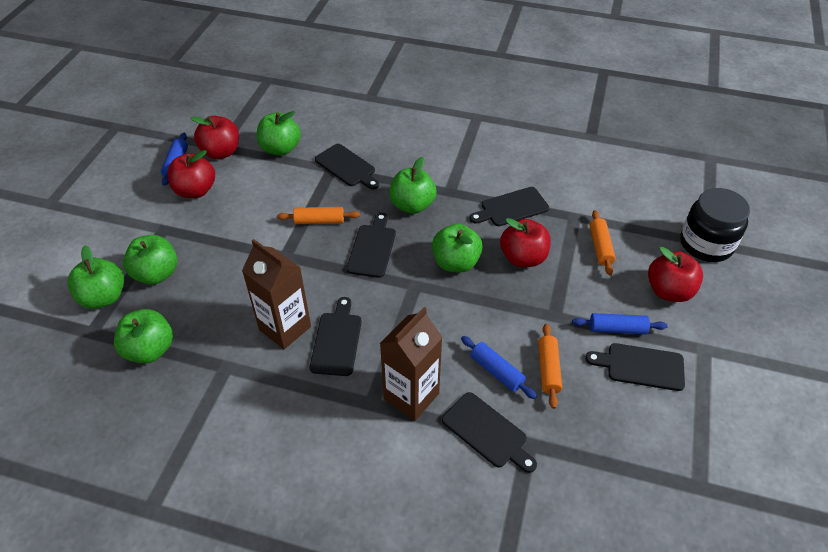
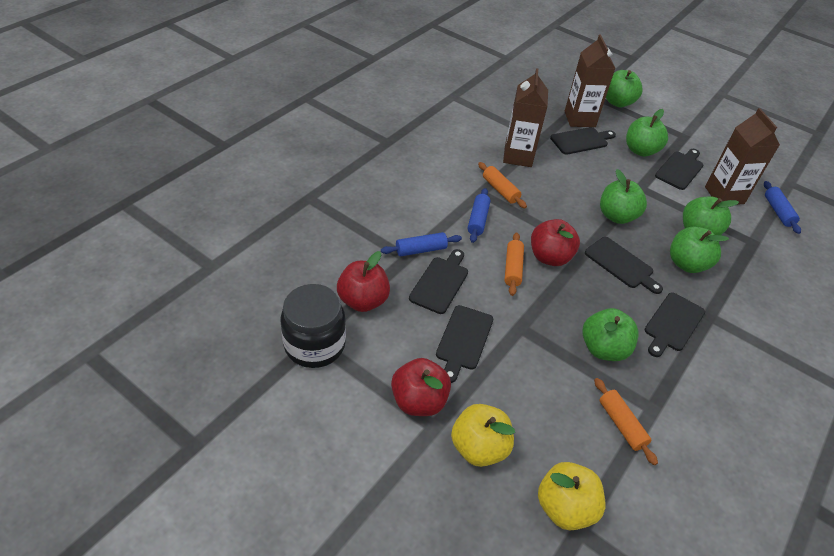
brown carton: 2 -> 3
red apple: 4 -> 3
yellow apple: 0 -> 2

